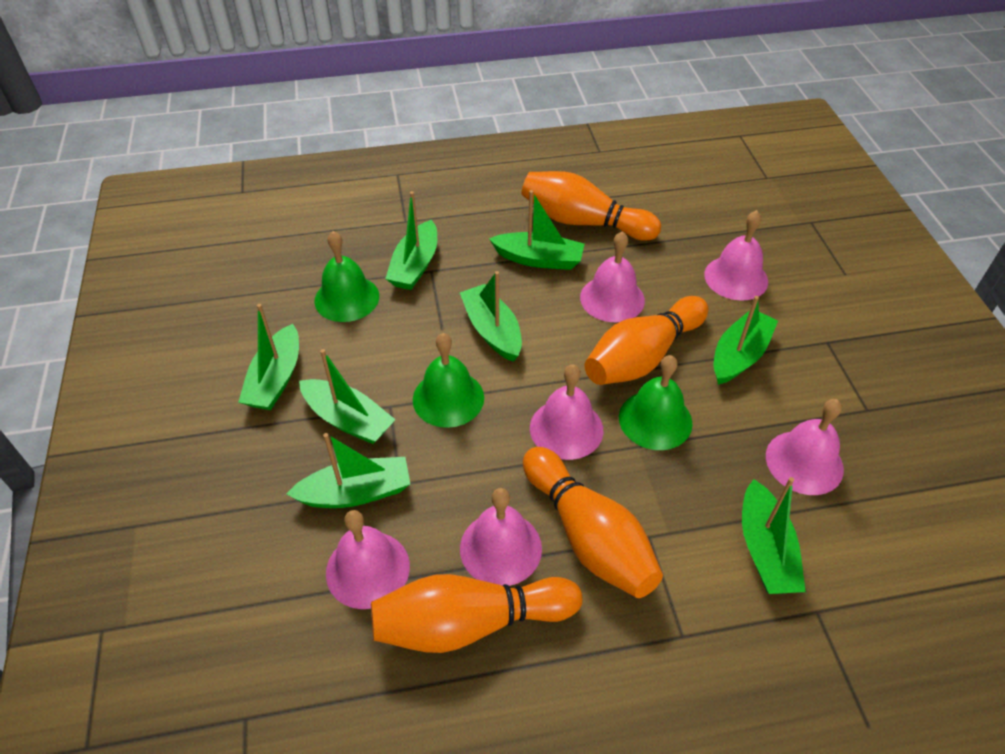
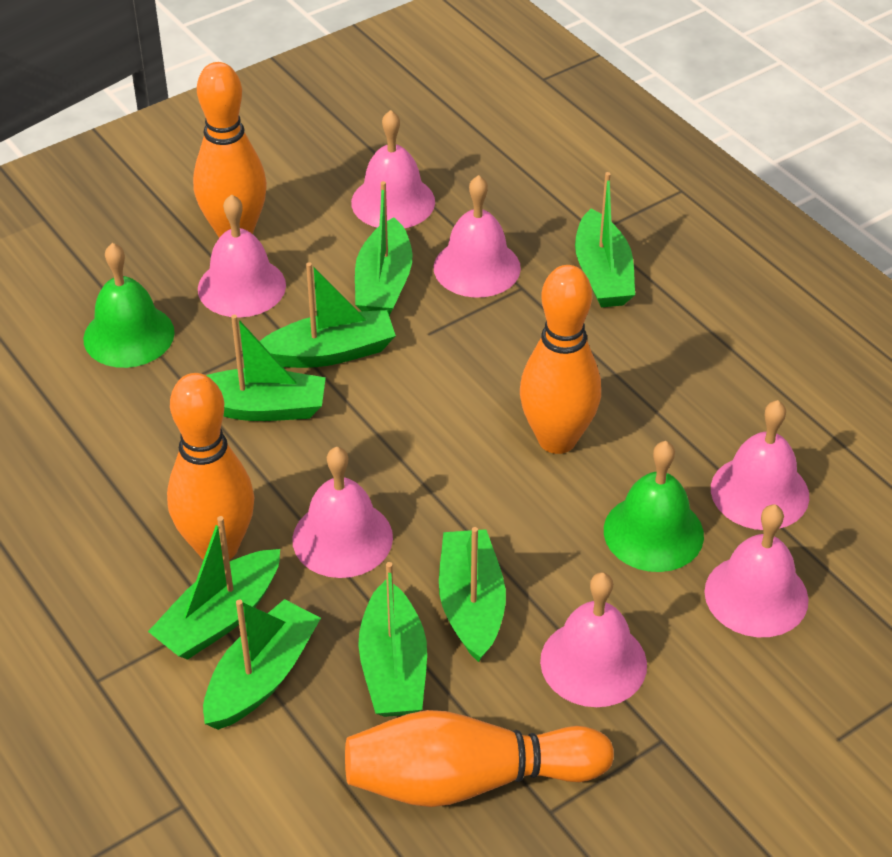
green bell: 3 -> 2
pink bell: 6 -> 7

